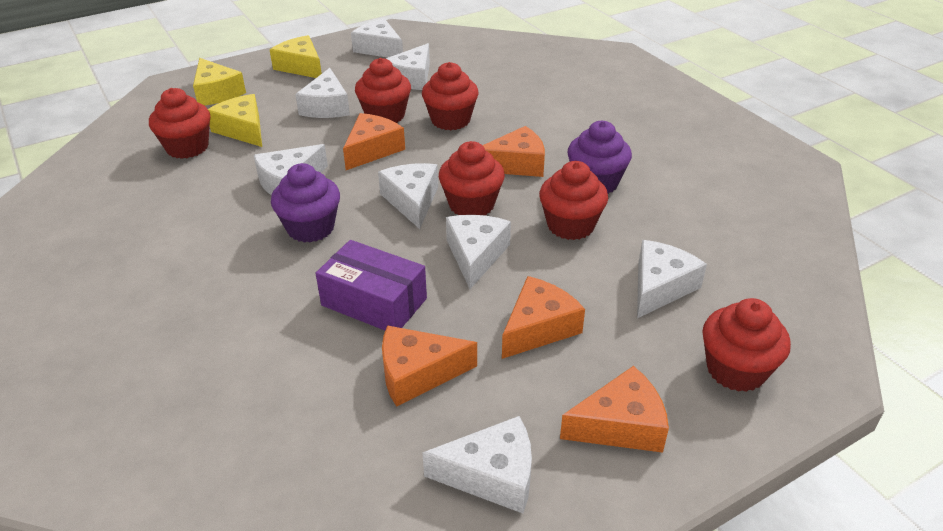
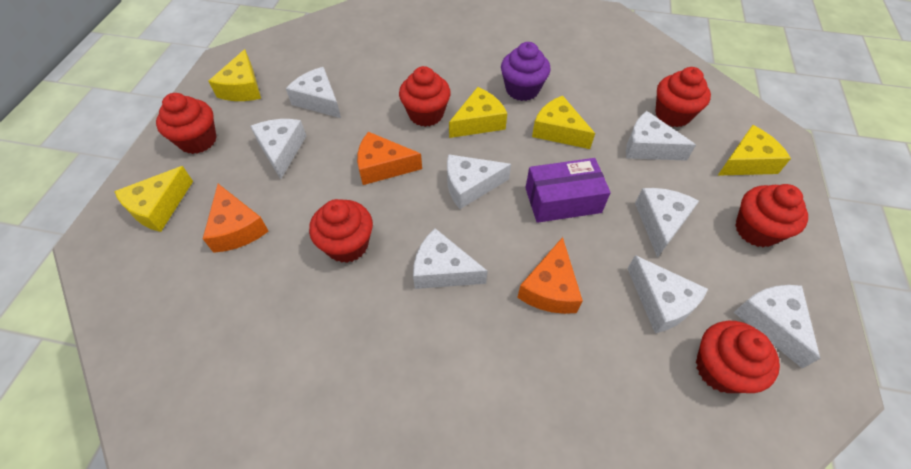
orange cheese: 5 -> 3
purple cupcake: 2 -> 1
yellow cheese: 3 -> 5

